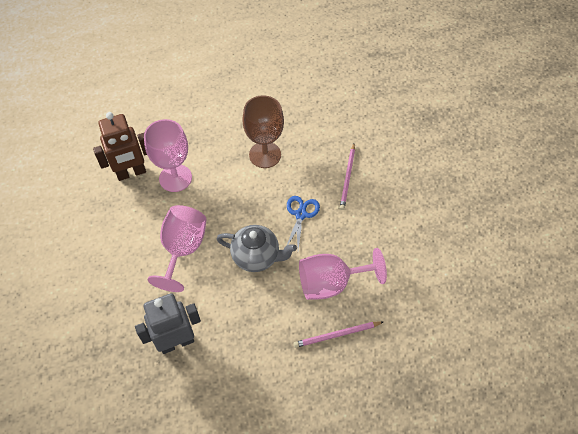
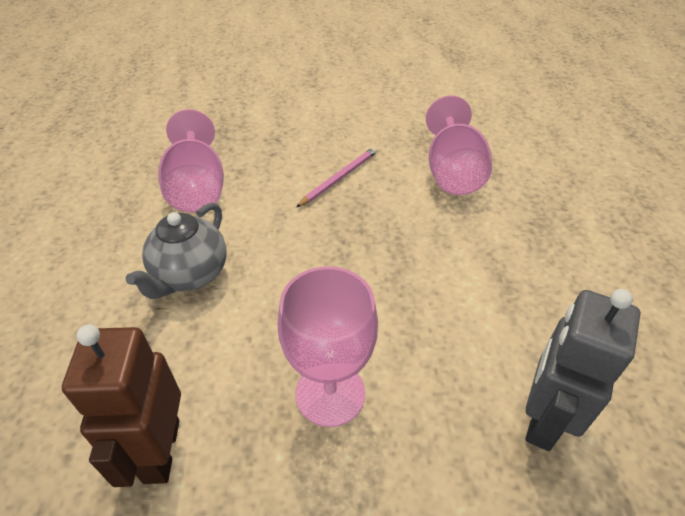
blue scissors: 1 -> 0
brown goblet: 1 -> 0
pink pencil: 2 -> 1

